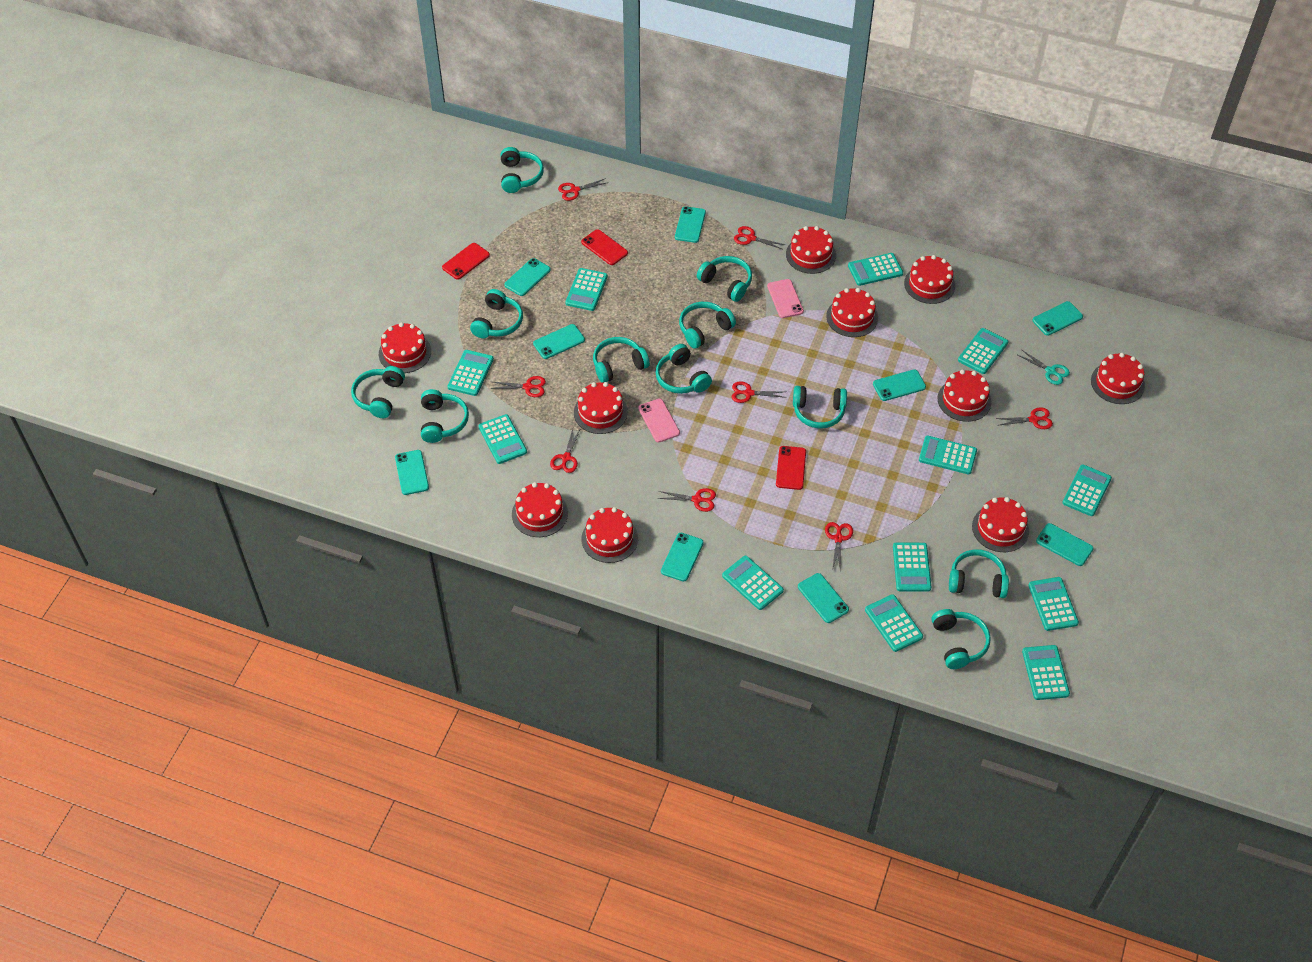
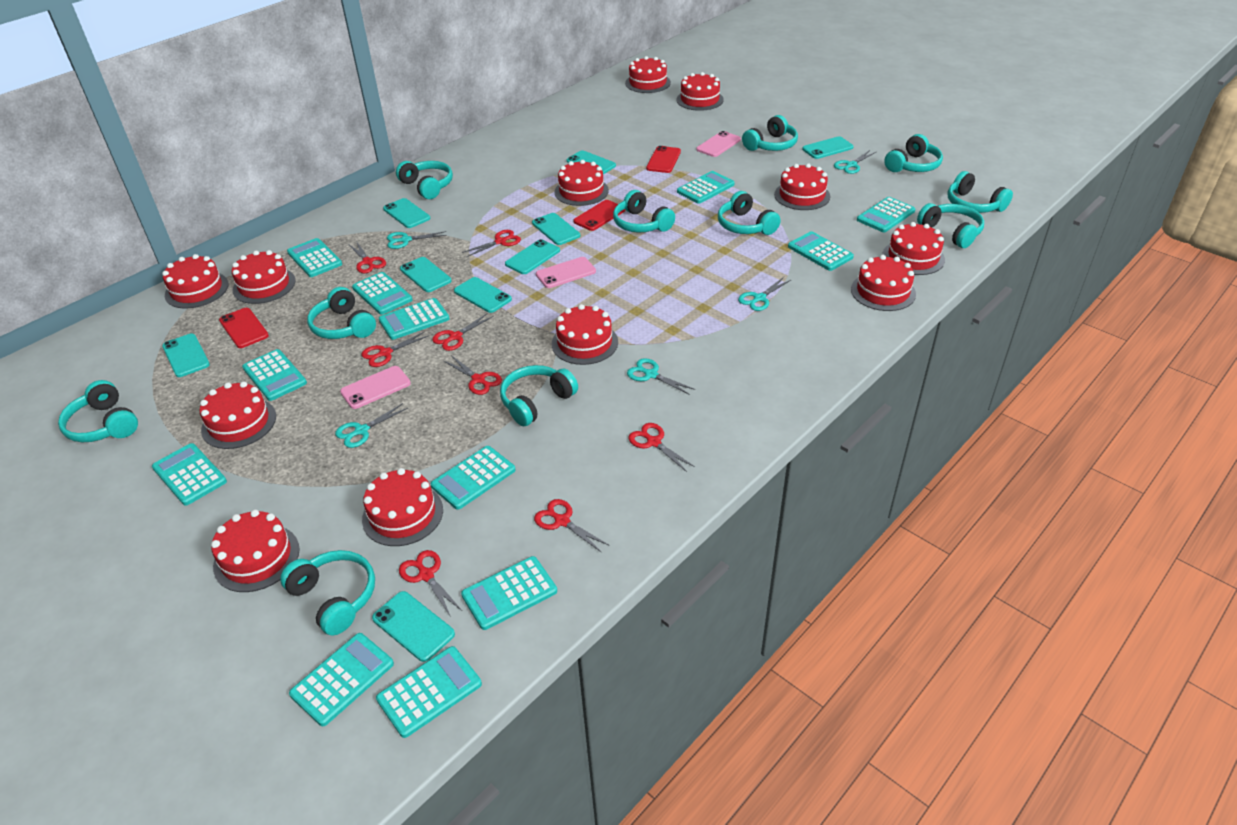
pink phone: 2 -> 3
red cake: 10 -> 12
turquoise scissors: 1 -> 5

